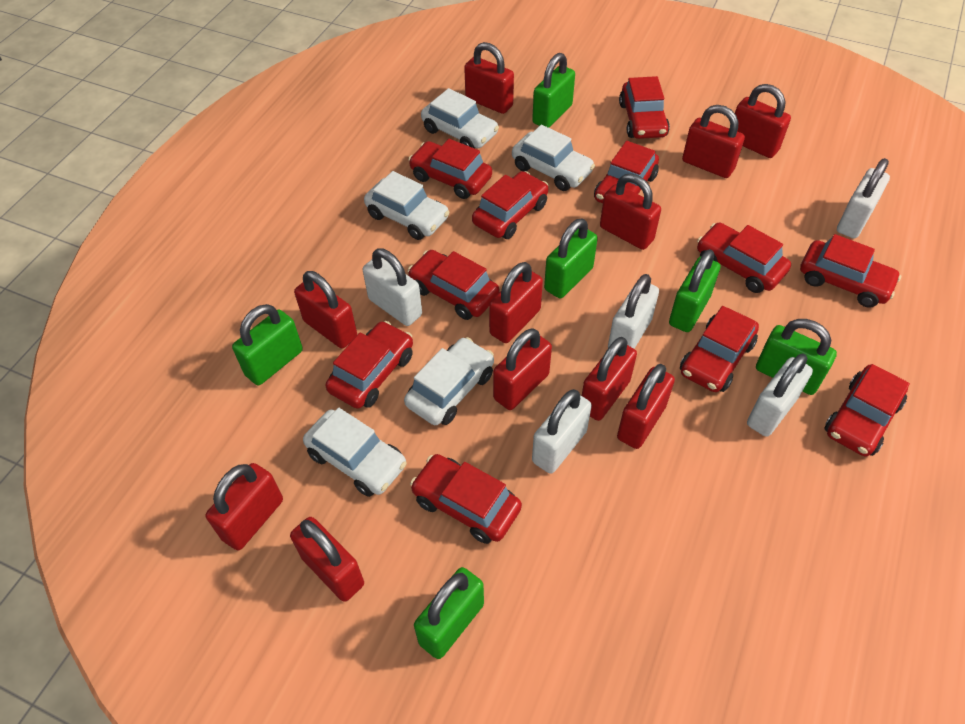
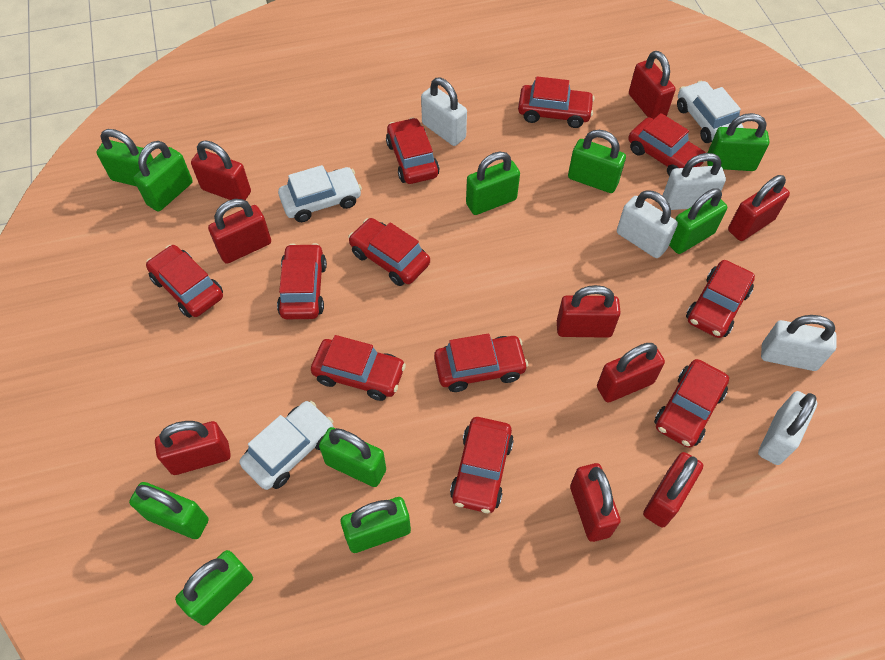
green padlock: 6 -> 10
red padlock: 11 -> 9
white car: 5 -> 3

